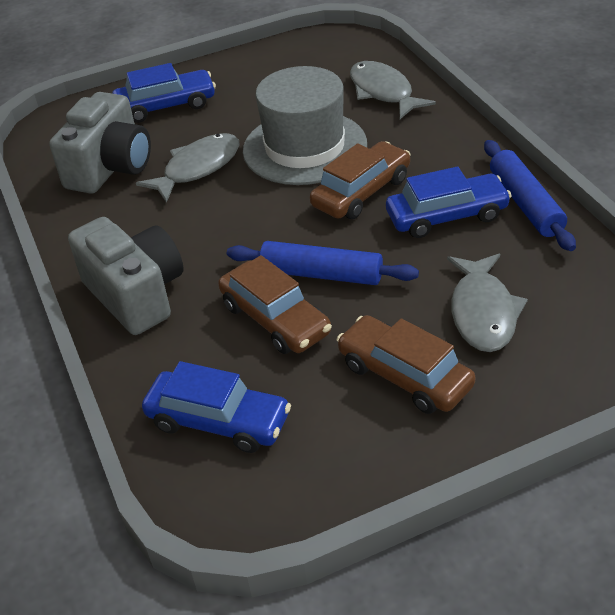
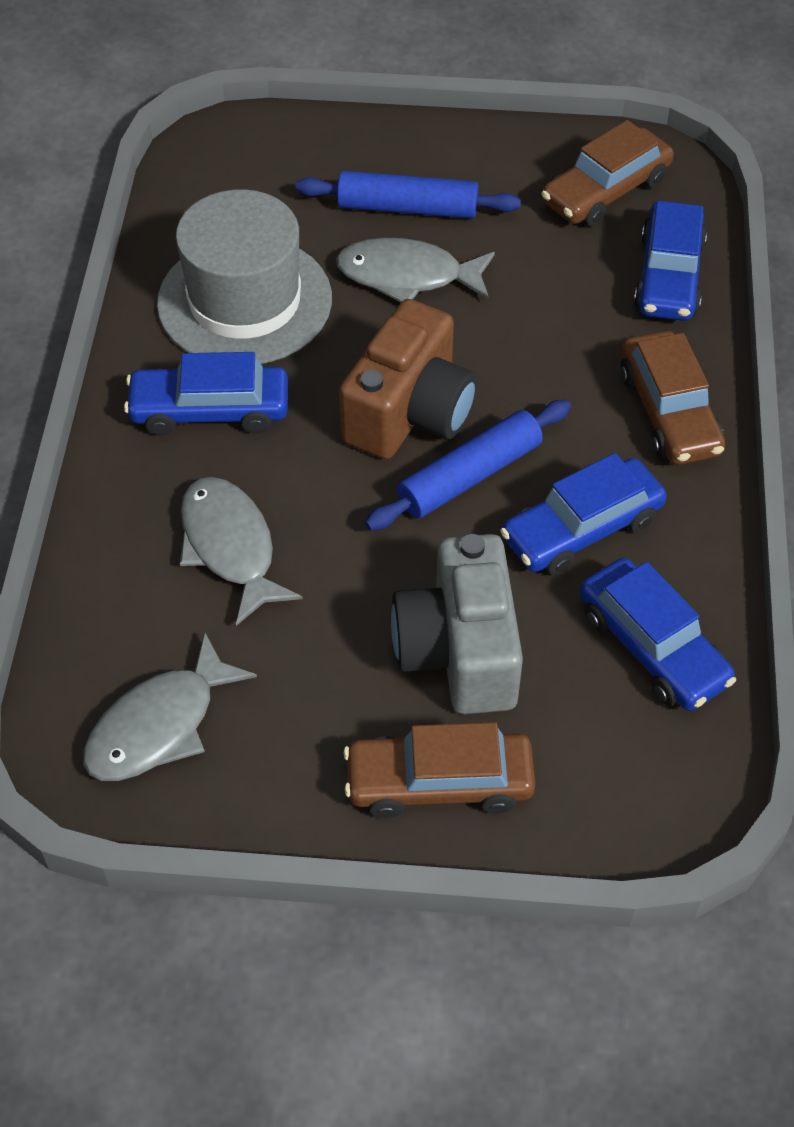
blue car: 3 -> 4
brown camera: 0 -> 1
grey camera: 2 -> 1

